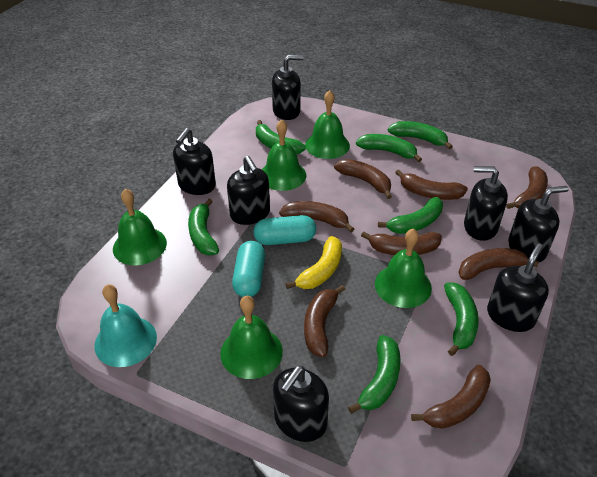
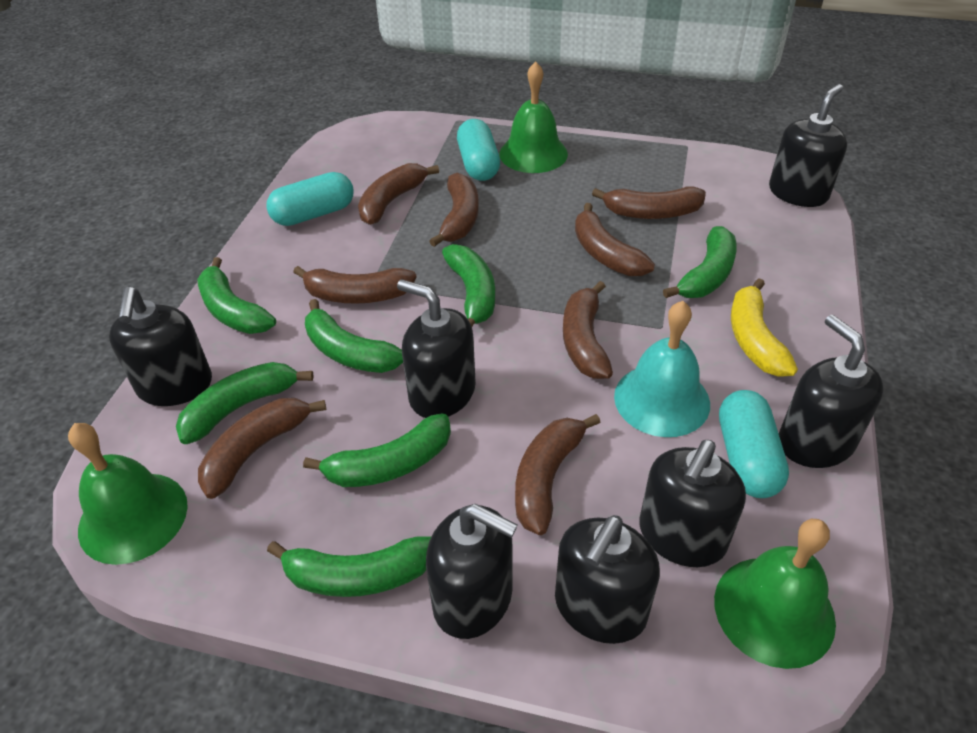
green bell: 5 -> 3
turquoise capsule: 2 -> 3

